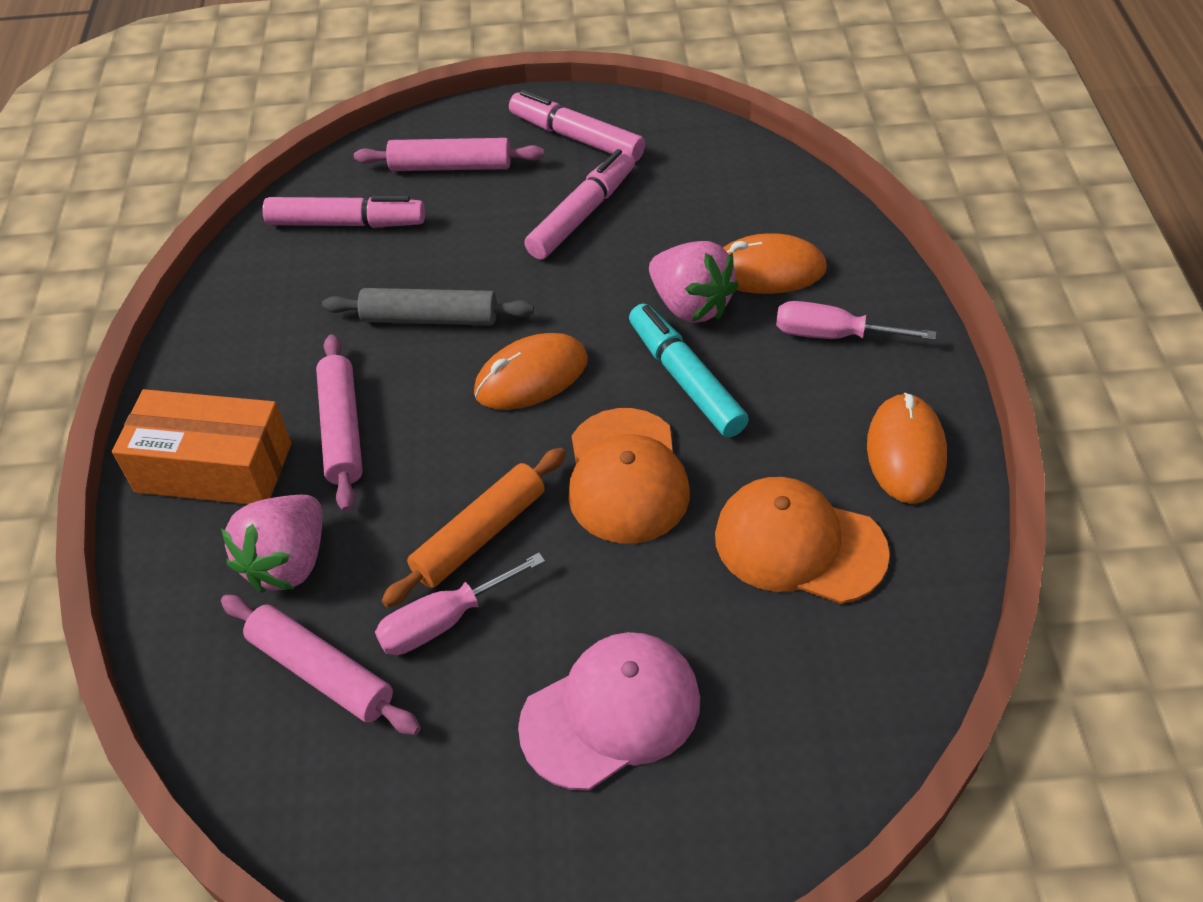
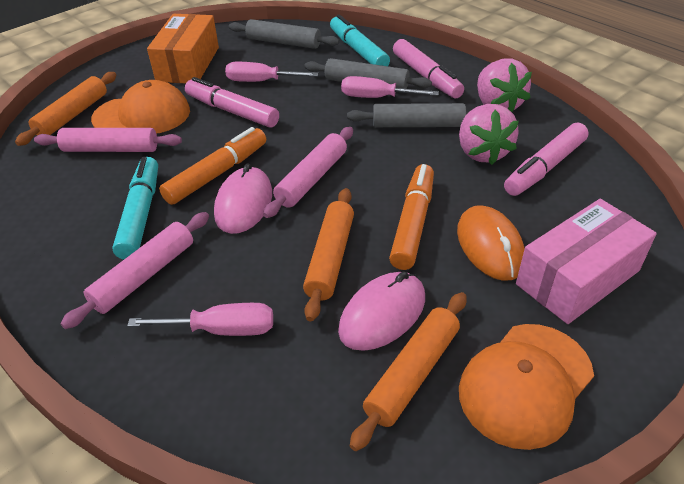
grey rolling pin: 1 -> 3
orange marker: 0 -> 2
orange mouse: 3 -> 1
orange rolling pin: 1 -> 3
pink box: 0 -> 1
pink cap: 1 -> 0
pink mouse: 0 -> 2
pink screwdriver: 2 -> 3
turquoise marker: 1 -> 2

